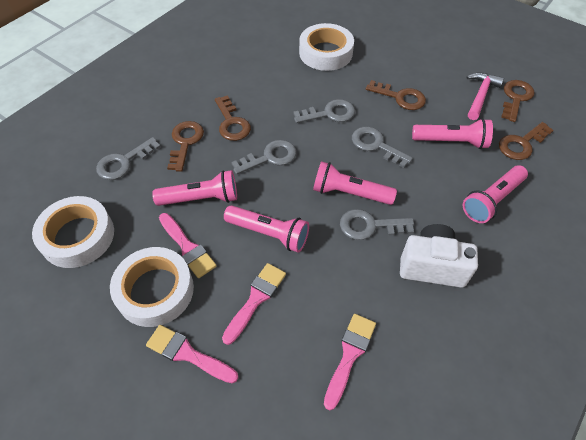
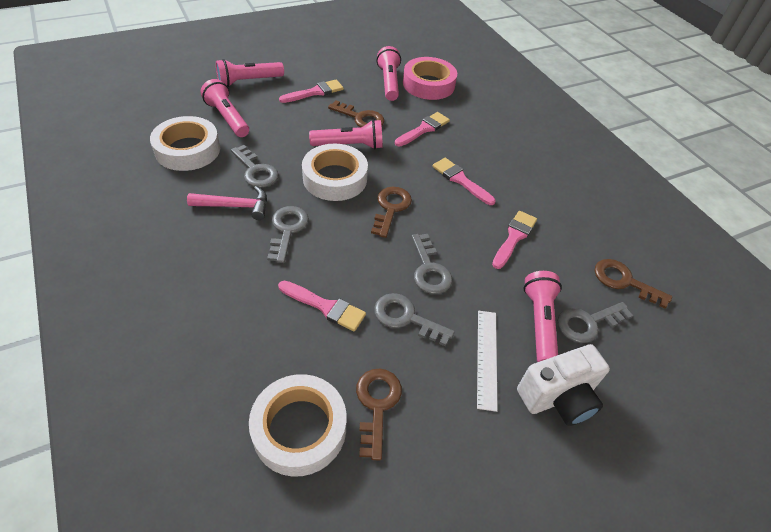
brown key: 5 -> 4
pink brush: 4 -> 5
pink tape: 0 -> 1
white ruler: 0 -> 1

